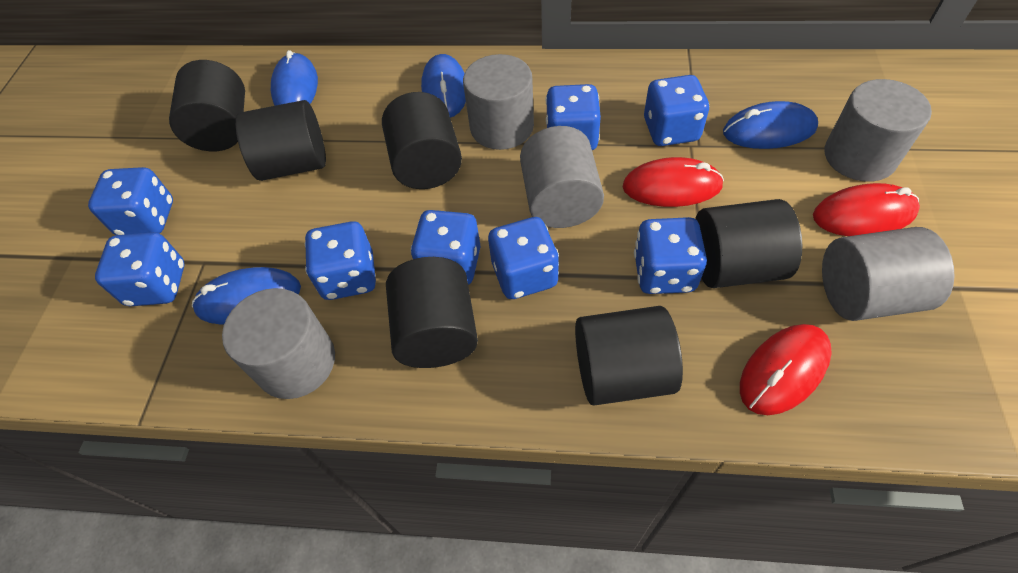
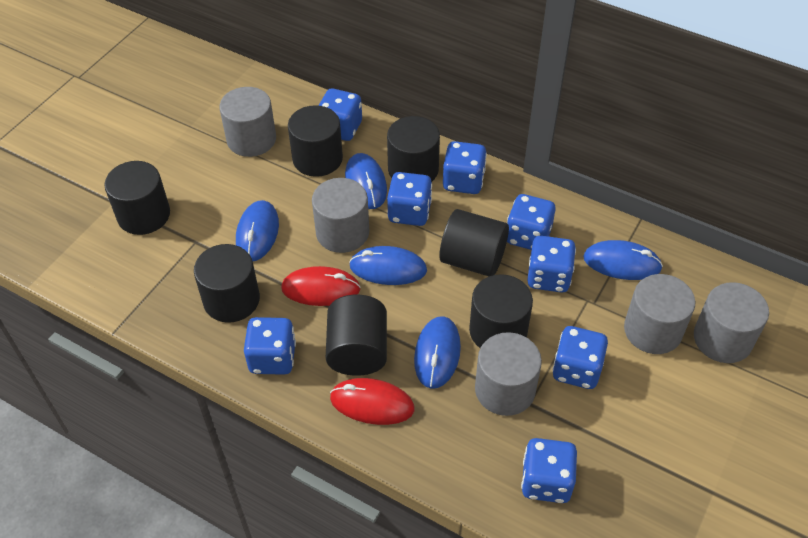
black cylinder: 6 -> 7
blue mouse: 4 -> 5
red mouse: 3 -> 2

